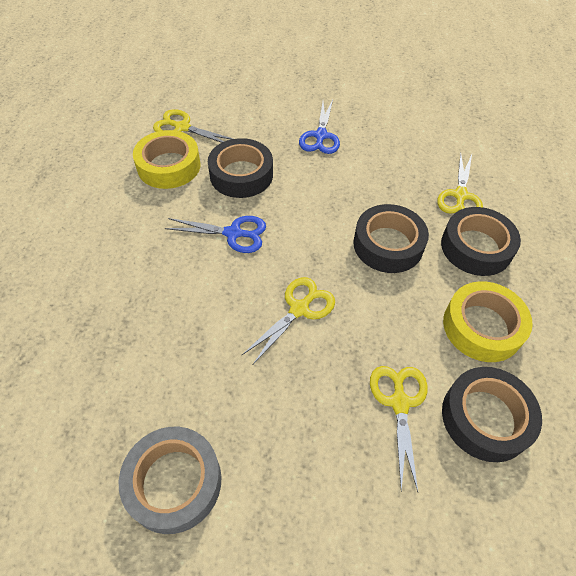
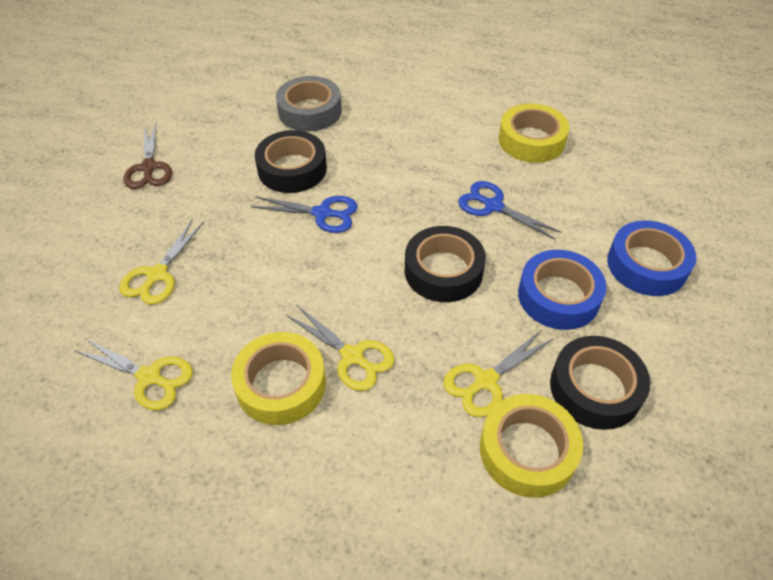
black tape: 4 -> 3
blue tape: 0 -> 2
brown scissors: 0 -> 1
yellow tape: 2 -> 3

